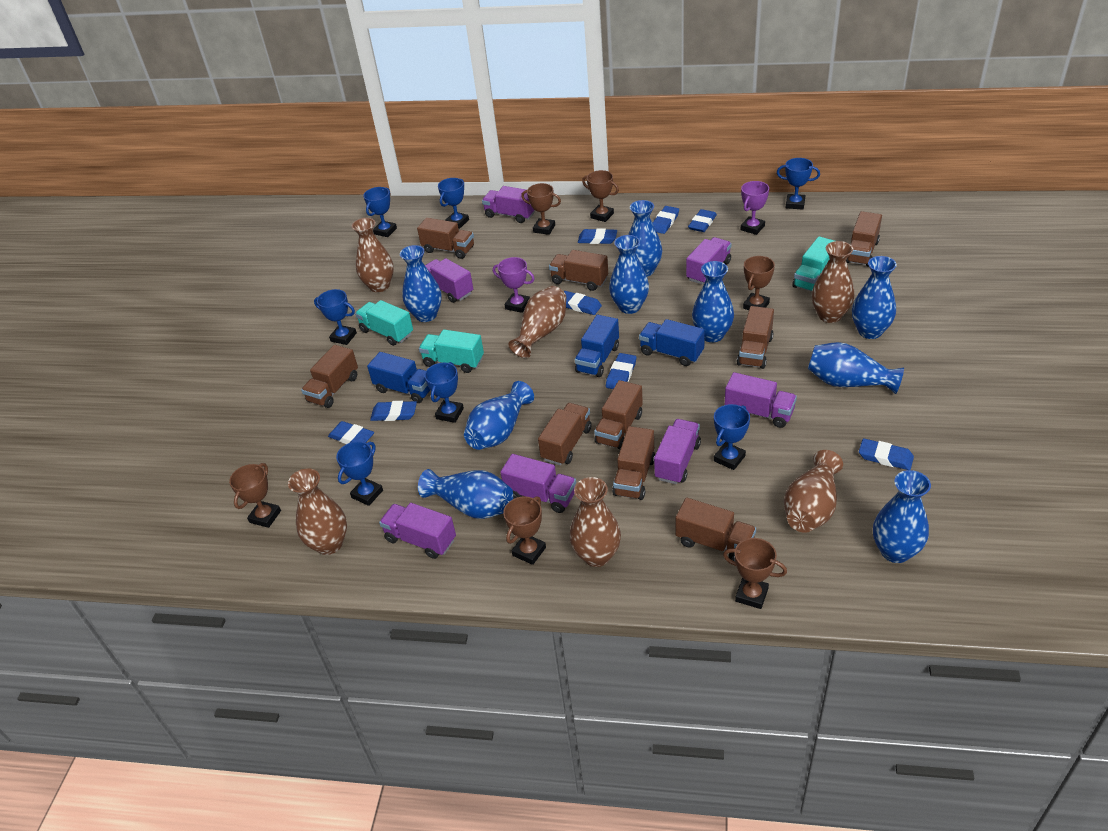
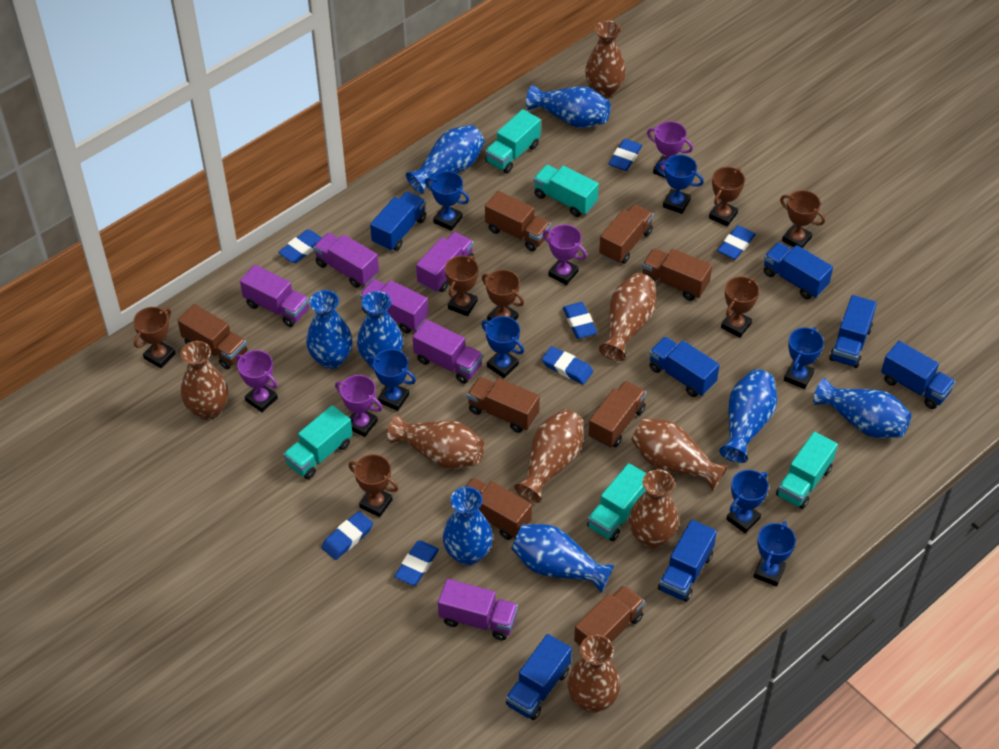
blue eraser: 8 -> 7
blue truck: 3 -> 7
blue vase: 9 -> 8
brown trophy: 6 -> 7
brown truck: 9 -> 8
brown vase: 6 -> 8
purple trophy: 2 -> 4
purple truck: 7 -> 6
turquoise truck: 3 -> 5

